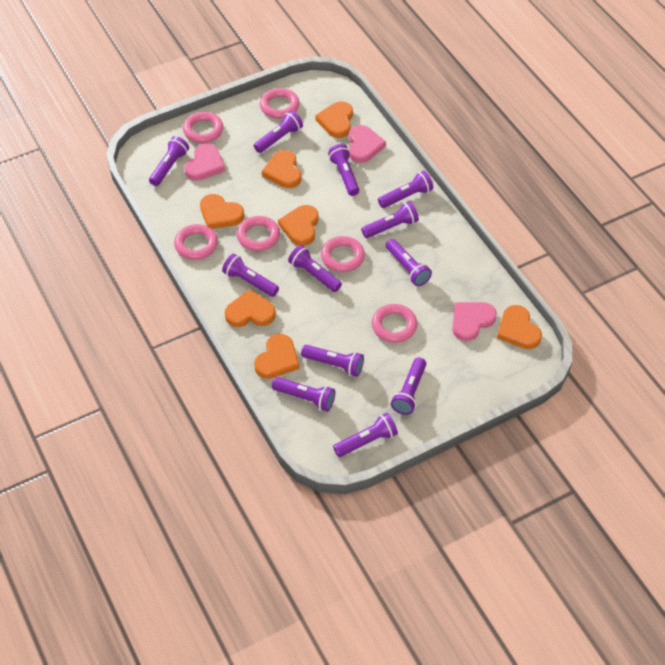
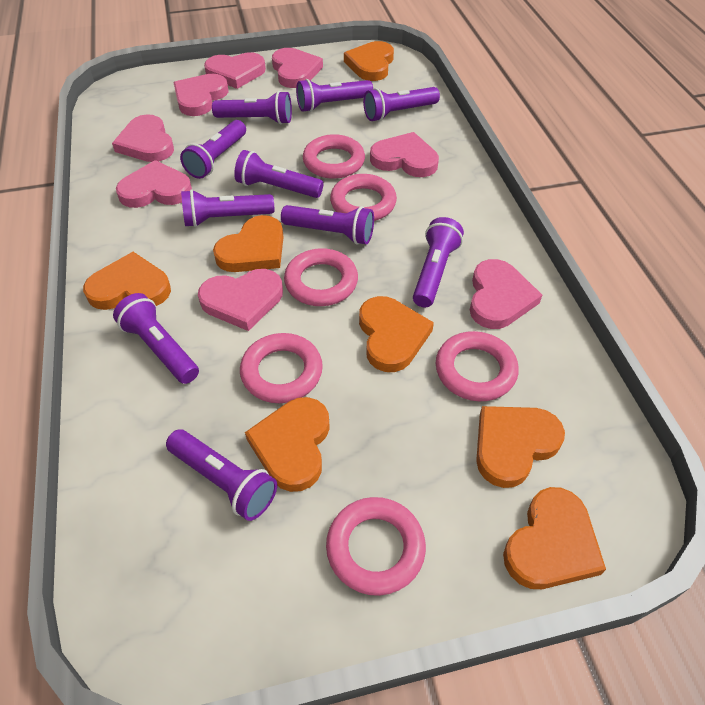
pink heart: 3 -> 8
purple flashlight: 12 -> 10

